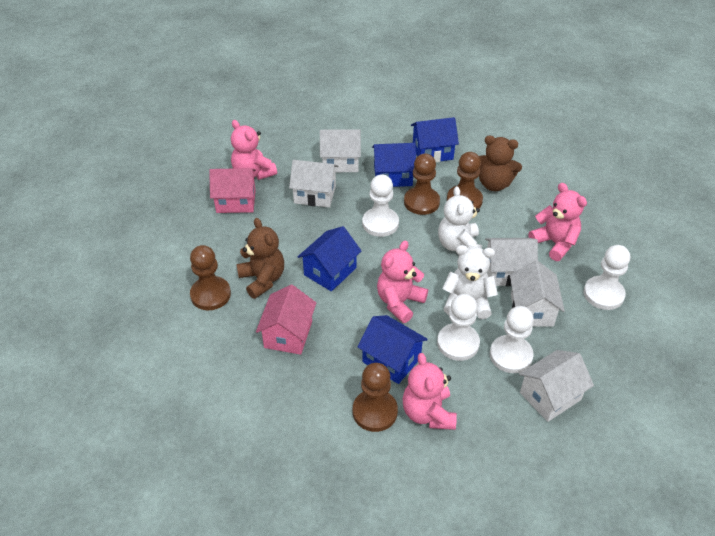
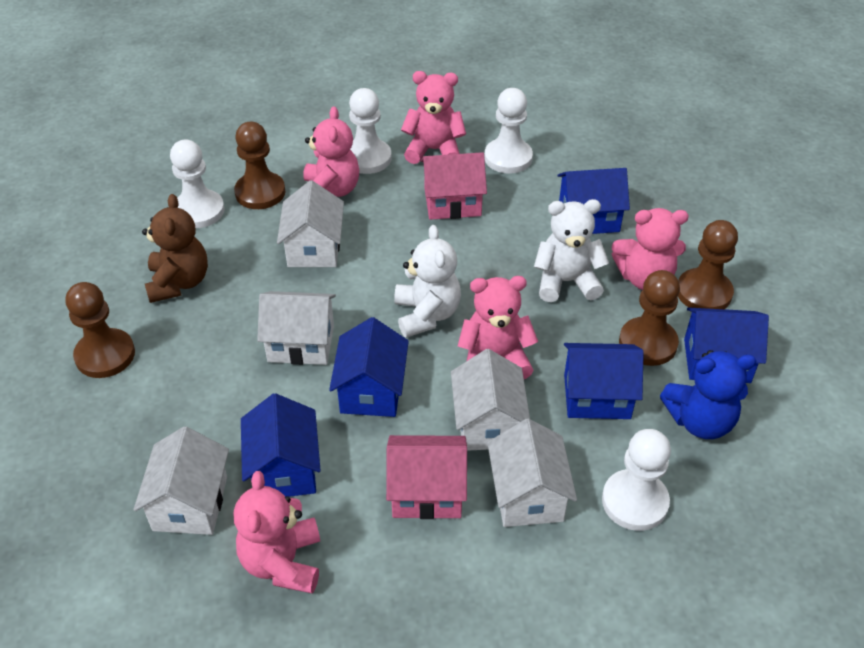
blue house: 4 -> 5
blue teddy bear: 0 -> 1
brown teddy bear: 2 -> 1
pink teddy bear: 4 -> 5

